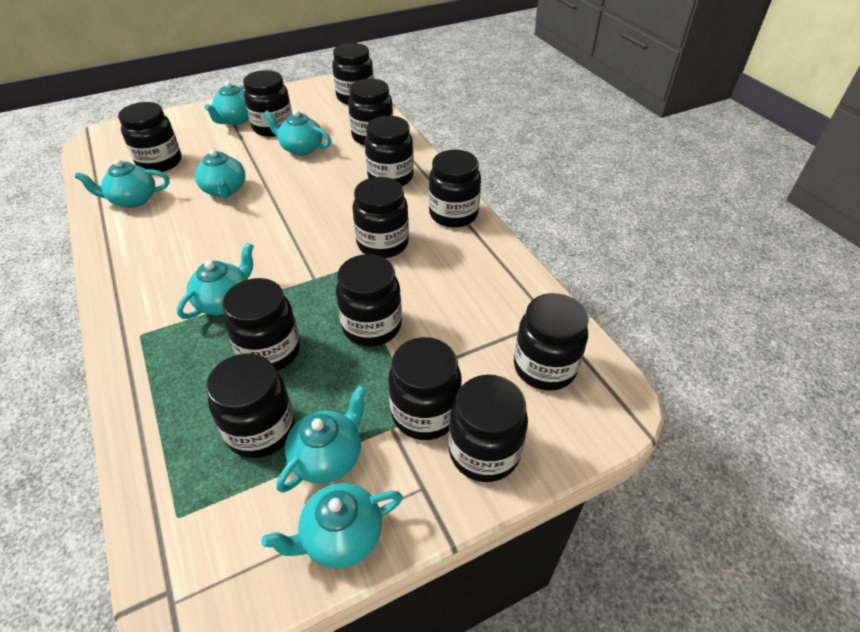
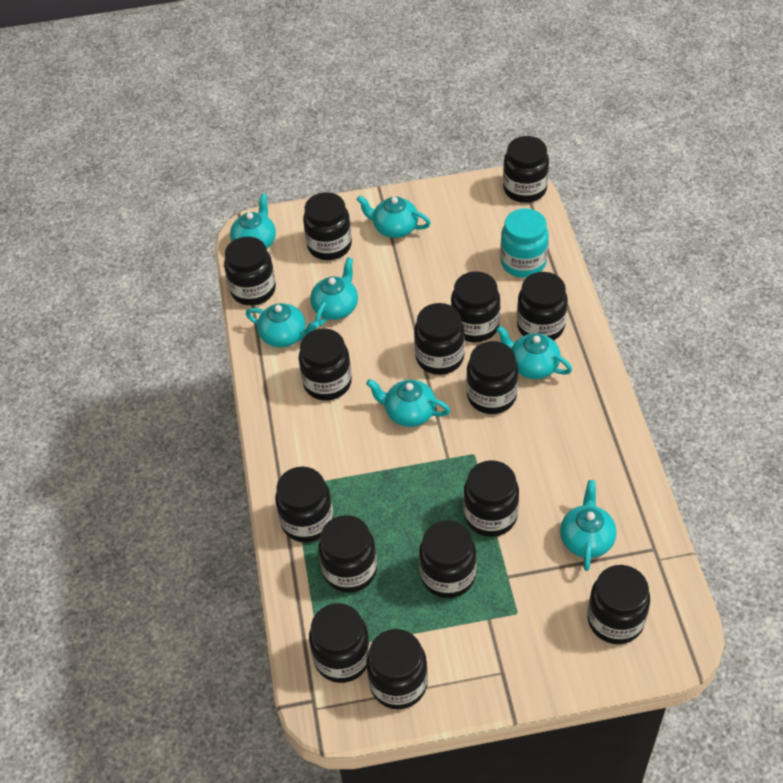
black jar: 13 -> 15
turquoise jar: 0 -> 1

